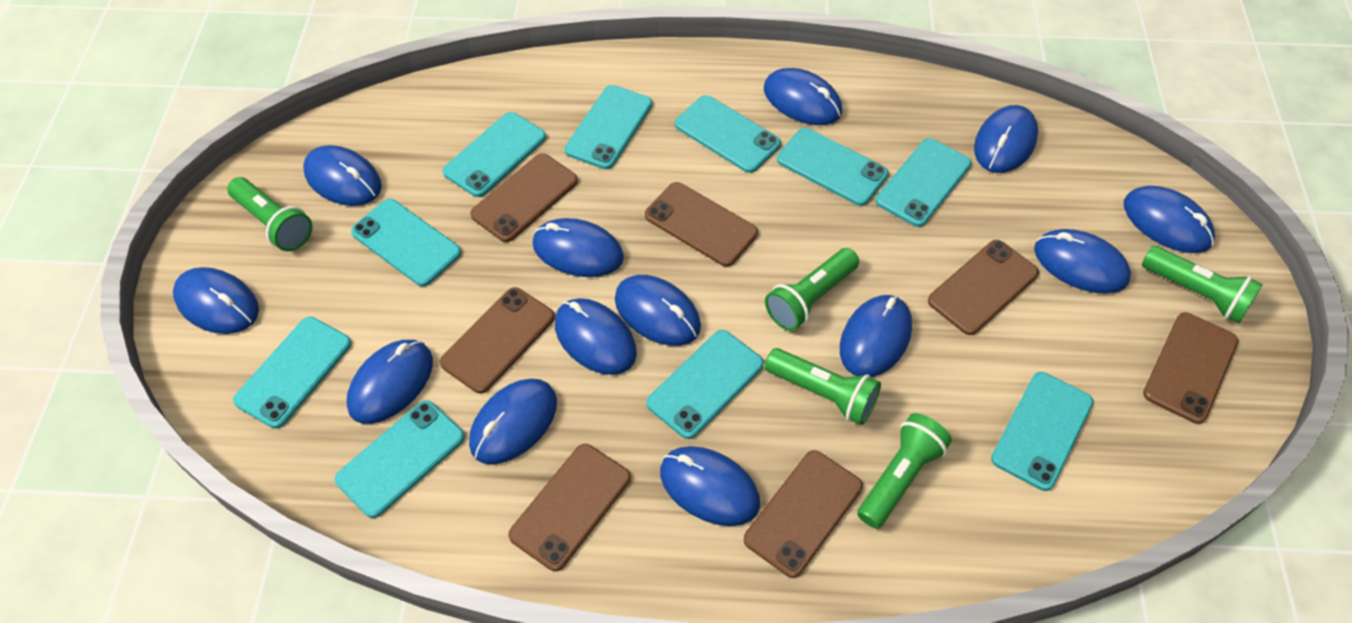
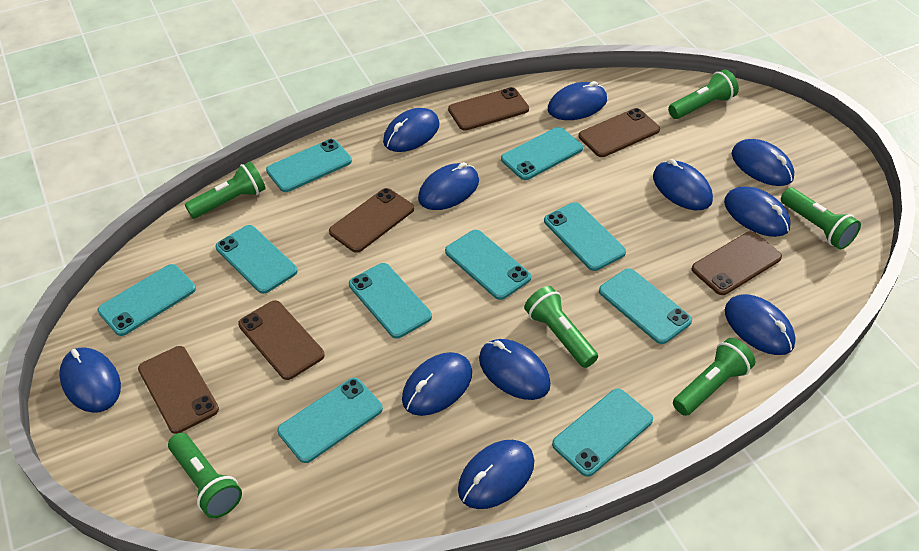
blue mouse: 13 -> 11
brown phone: 7 -> 6
green flashlight: 5 -> 6

